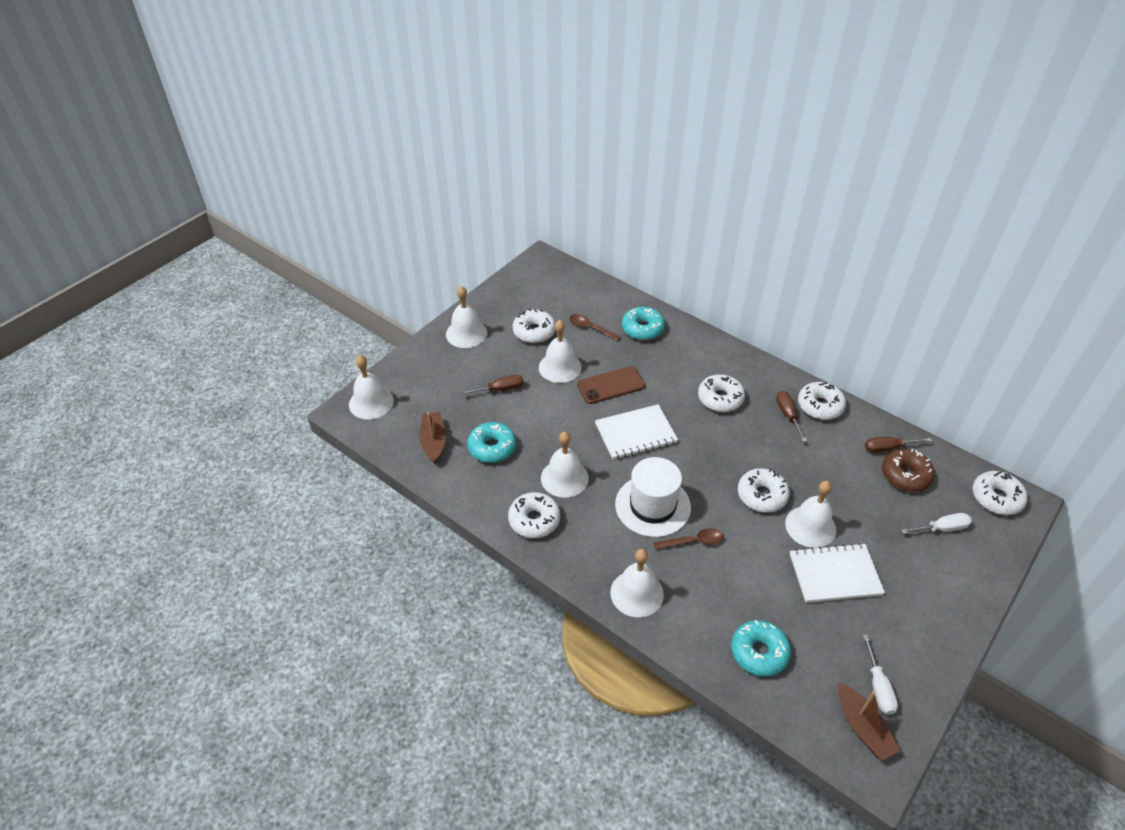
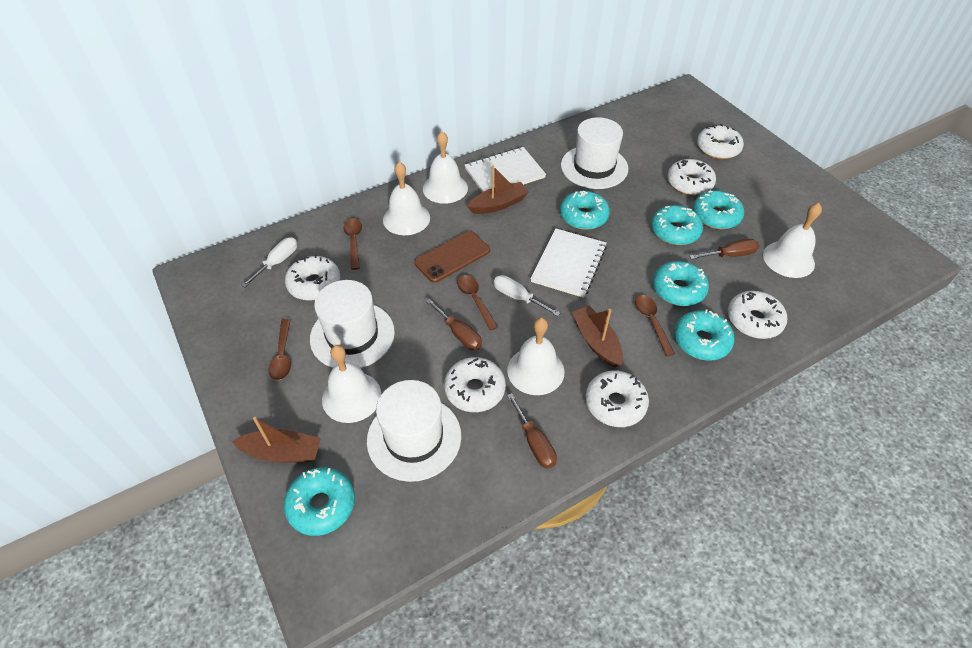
brown boat: 2 -> 3
brown donut: 1 -> 0
brown spoon: 2 -> 4
turquoise donut: 3 -> 6
white bell: 6 -> 5
white hat: 1 -> 3

